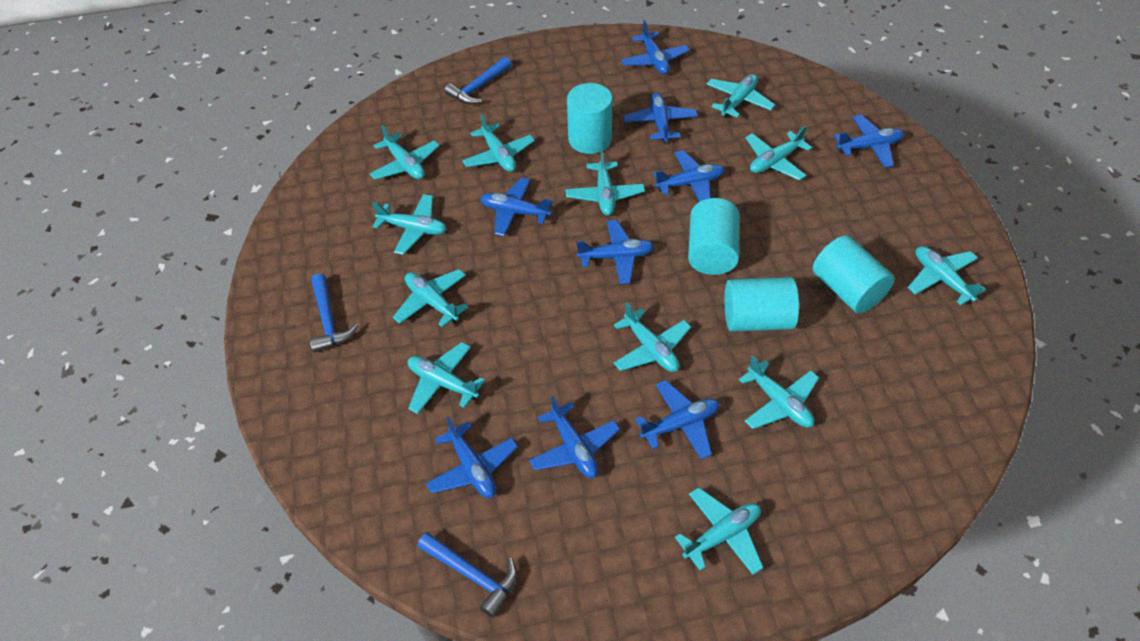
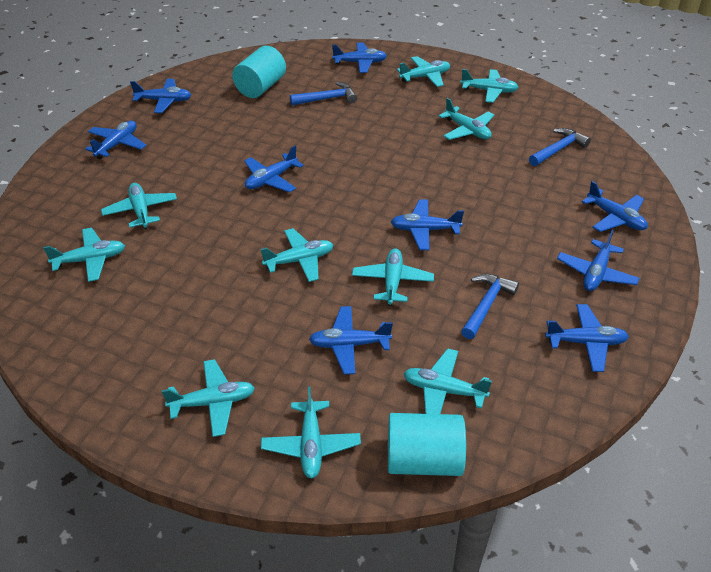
turquoise cylinder: 4 -> 2
turquoise plane: 12 -> 10

